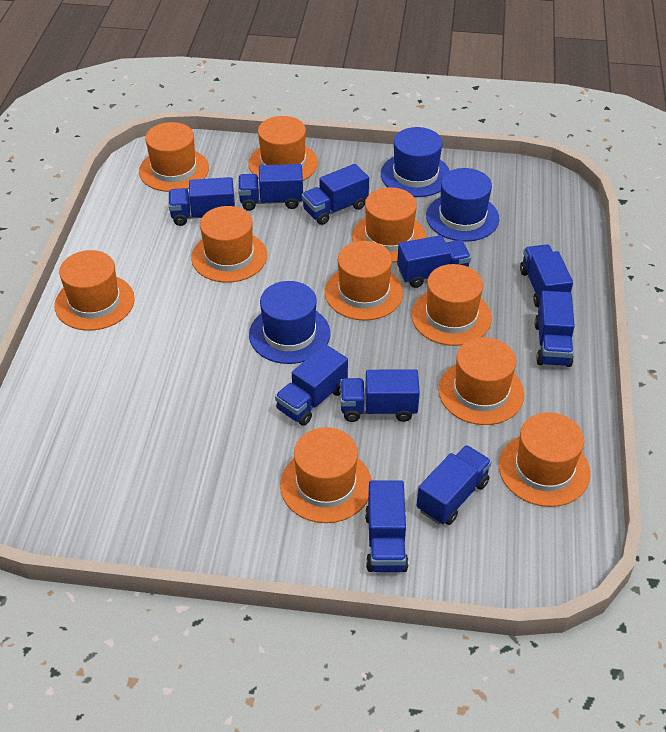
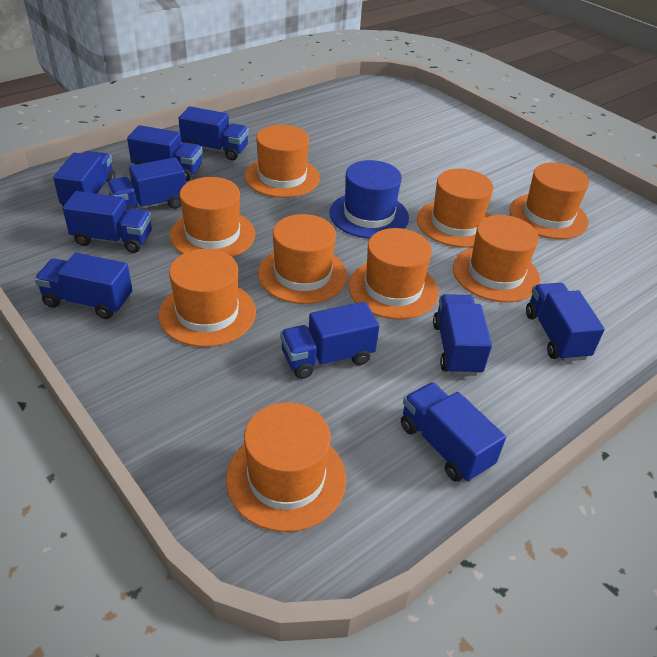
blue hat: 3 -> 1
orange hat: 10 -> 9

